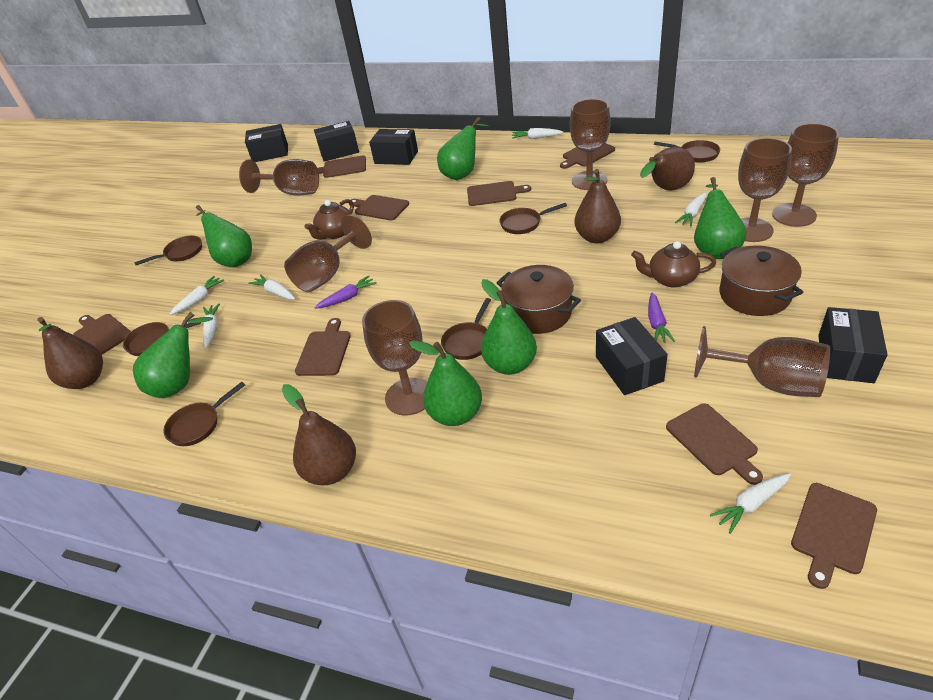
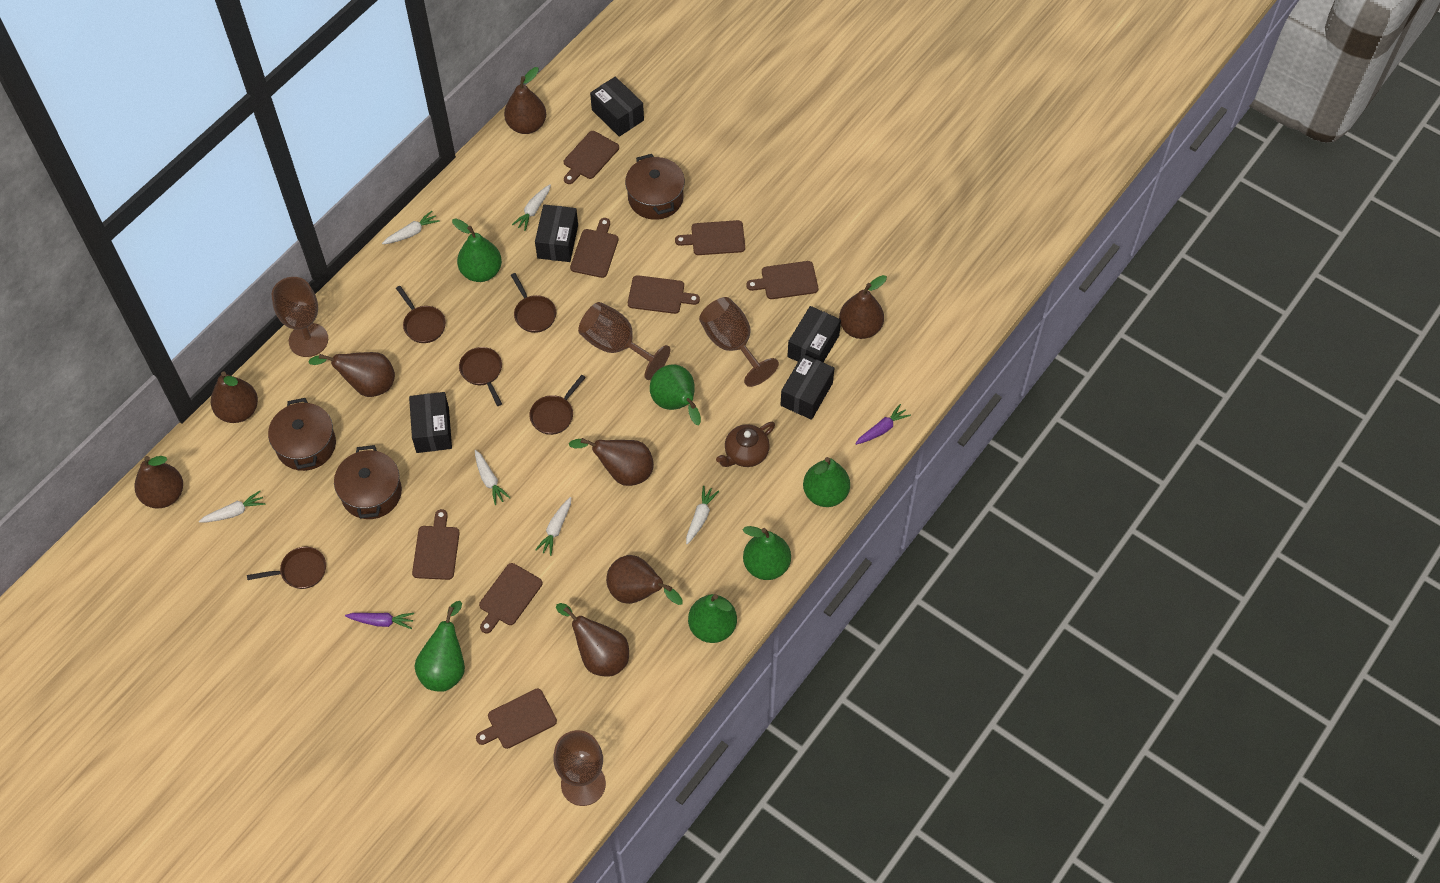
brown goblet: 7 -> 4
brown pan: 6 -> 5
brown pear: 4 -> 8
brown pot: 2 -> 3
brown teapot: 2 -> 1

